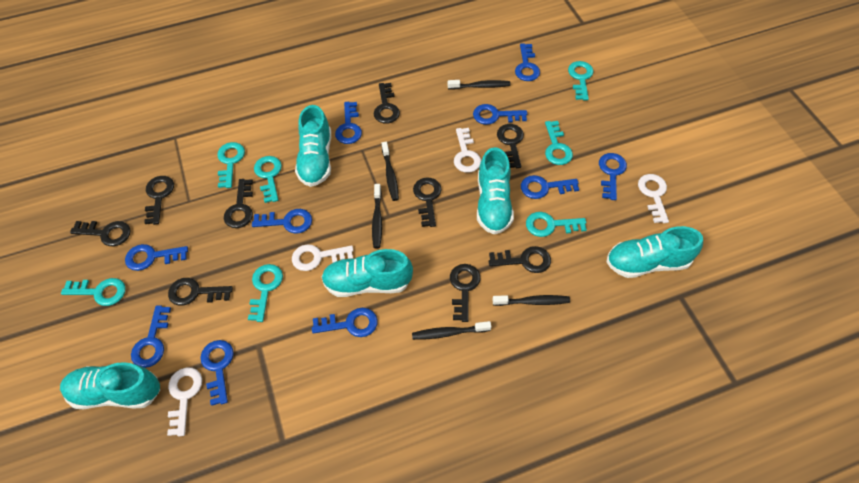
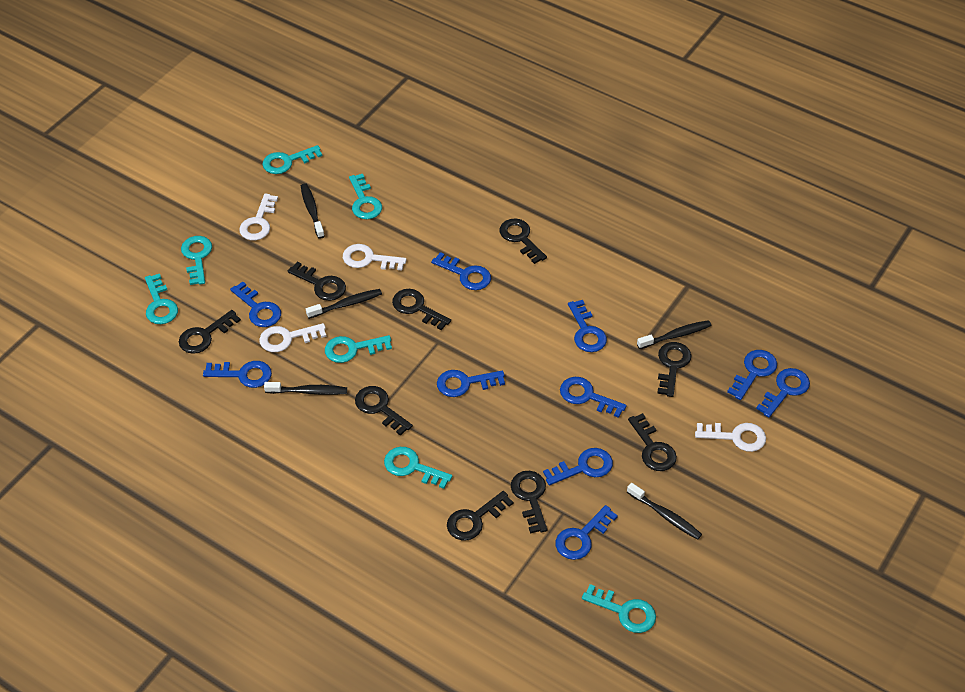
turquoise shoe: 5 -> 0

